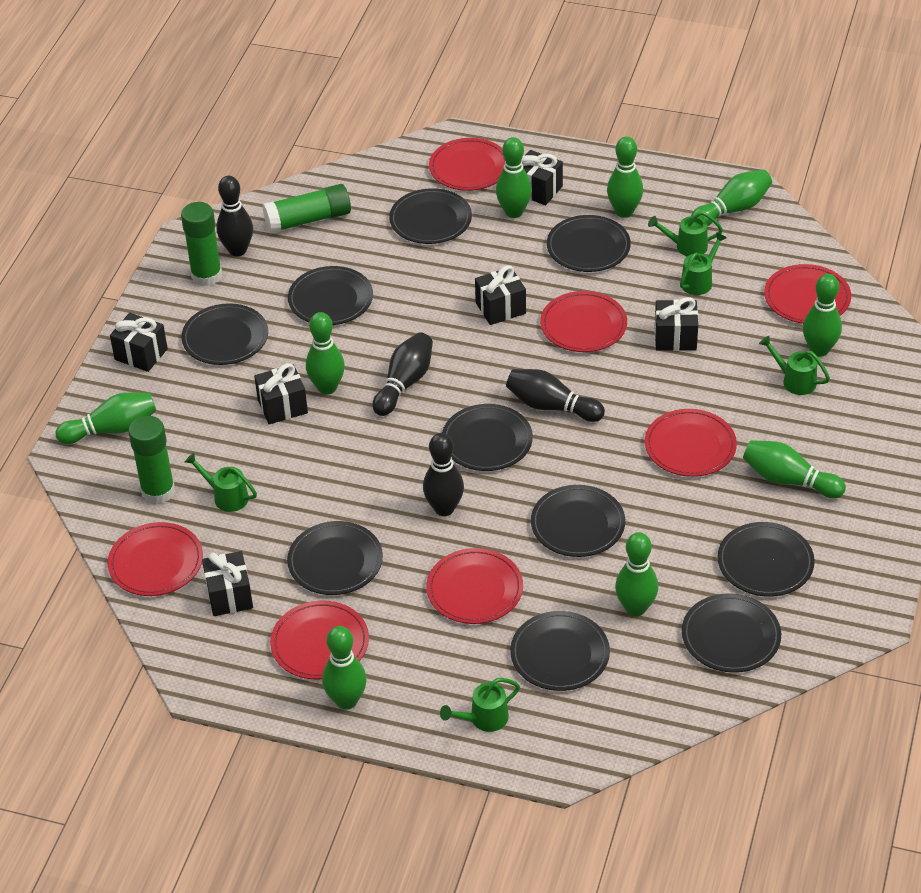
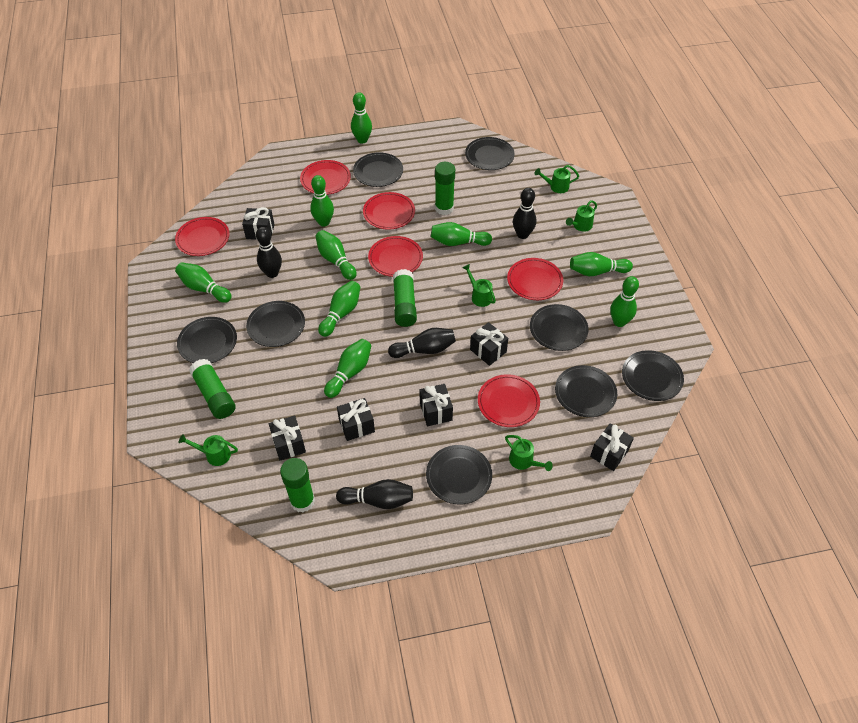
black plate: 10 -> 8
green glue stick: 3 -> 4
red plate: 7 -> 6

